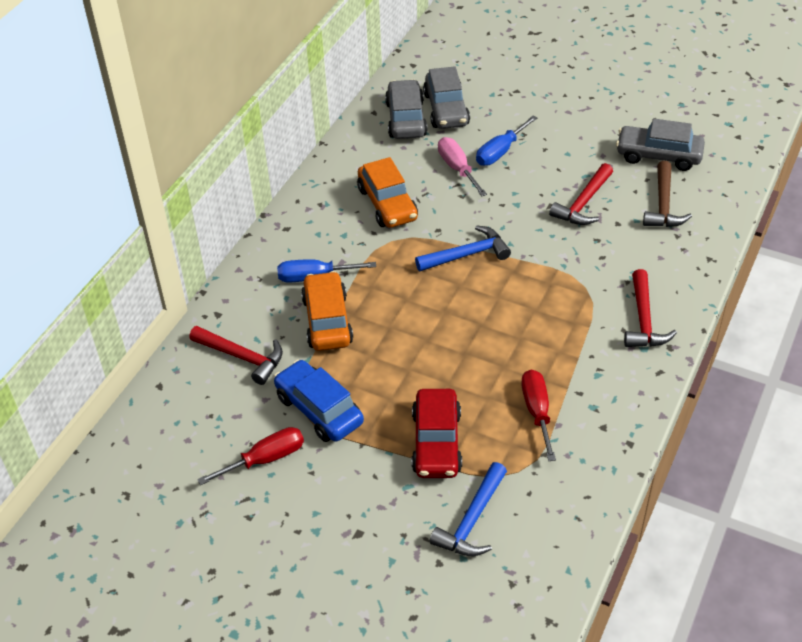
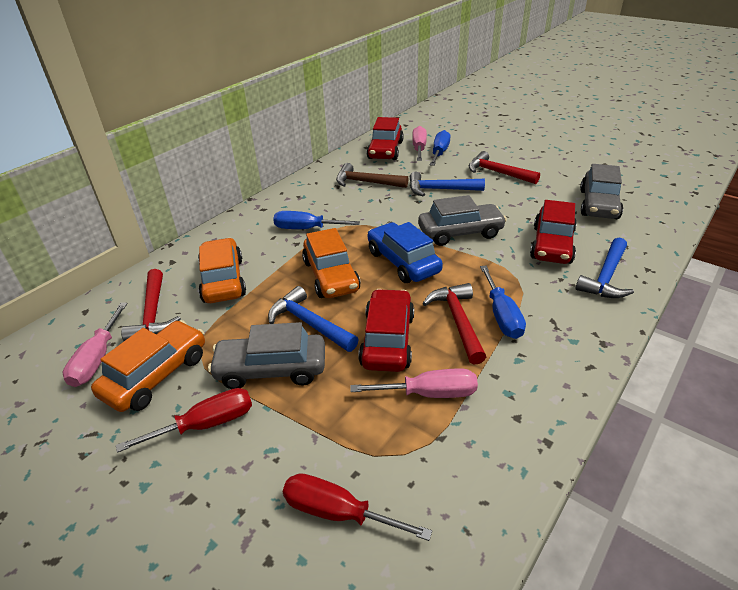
blue hammer: 2 -> 3
blue screwdriver: 2 -> 3
orange car: 2 -> 3
pink screwdriver: 1 -> 3
red car: 1 -> 3

